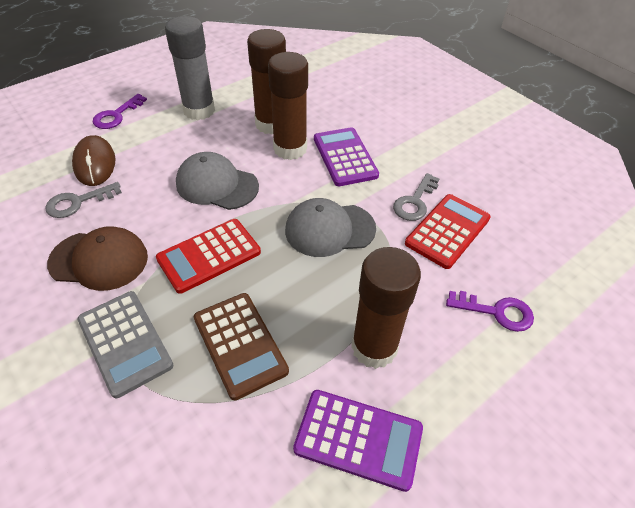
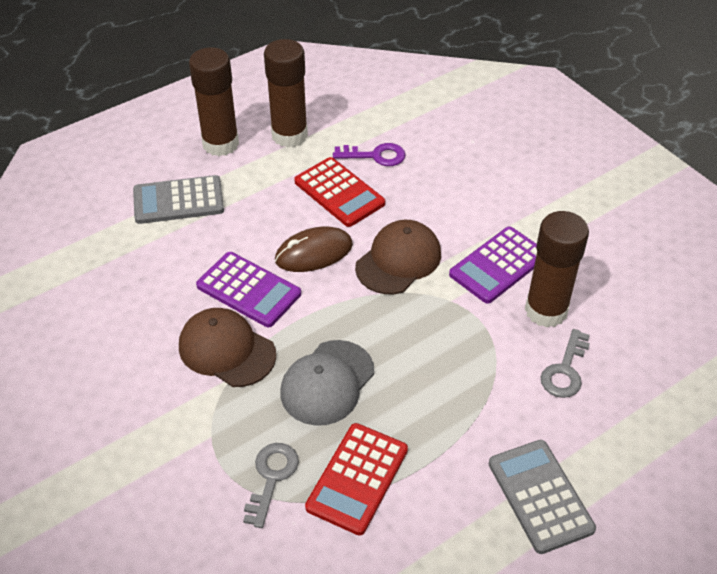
brown calculator: 1 -> 0
brown cap: 1 -> 2
grey calculator: 1 -> 2
grey cap: 2 -> 1
grey glue stick: 1 -> 0
purple key: 2 -> 1

